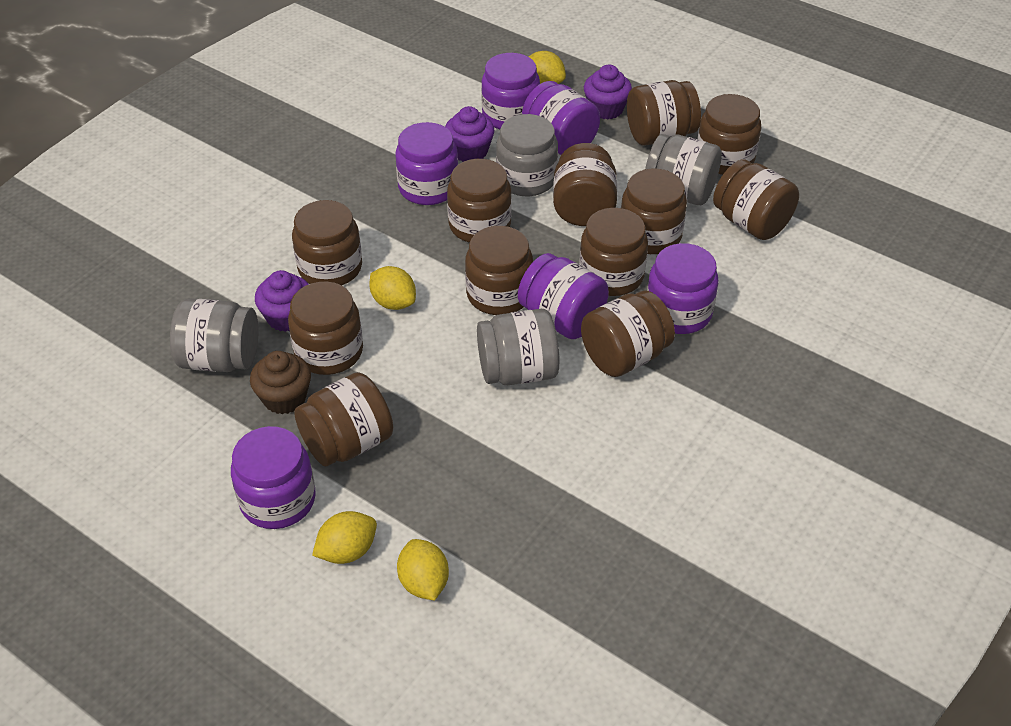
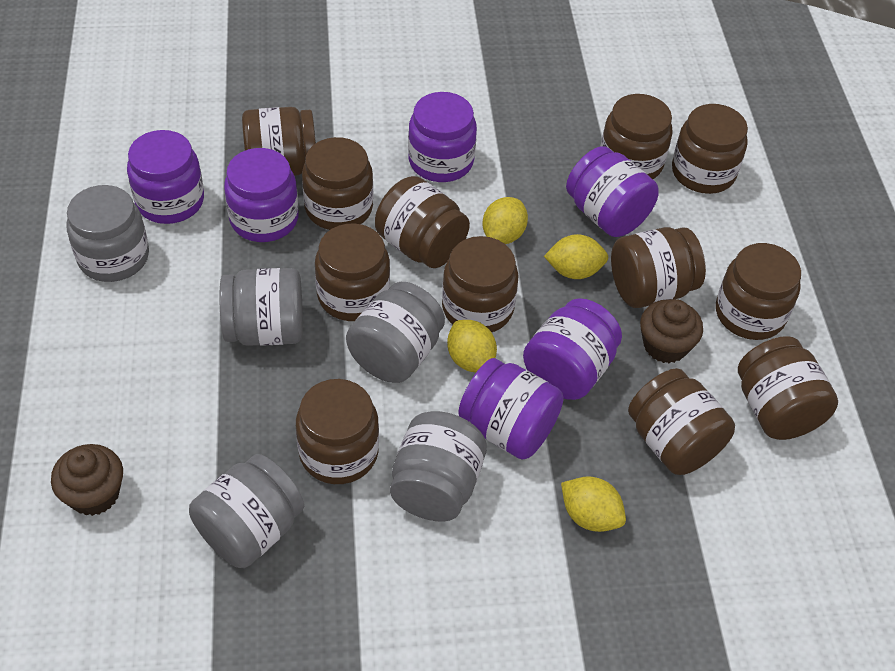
brown cupcake: 1 -> 2
grey jar: 4 -> 5
purple cupcake: 3 -> 0

